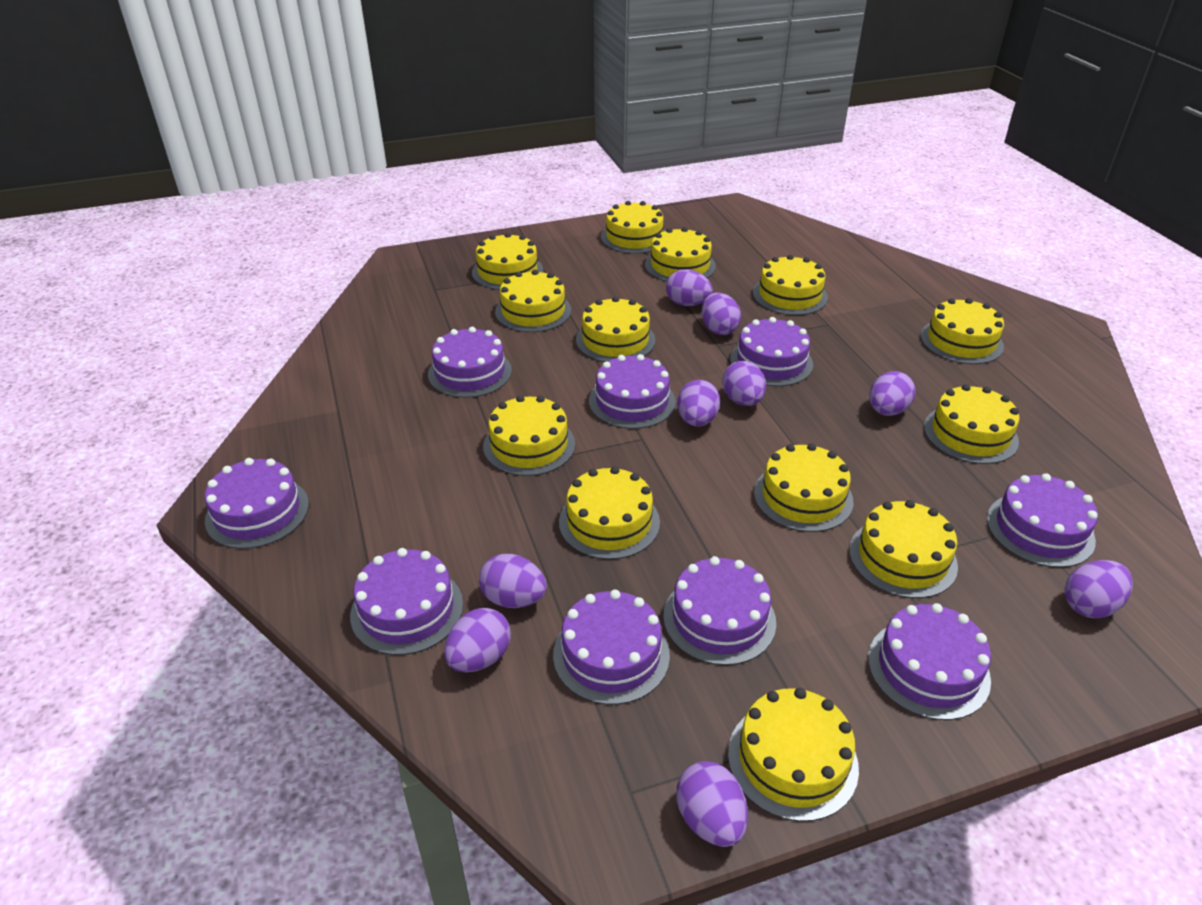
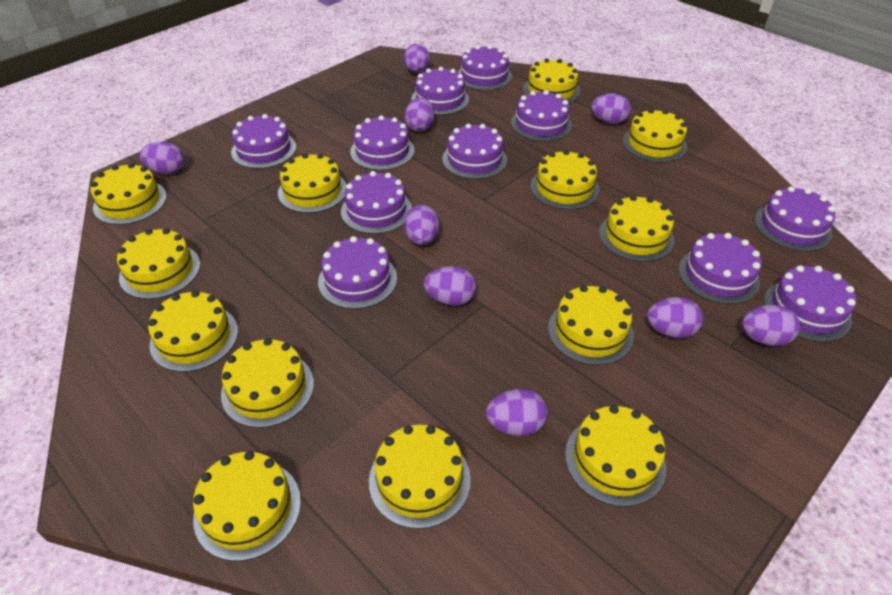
purple cake: 9 -> 11

